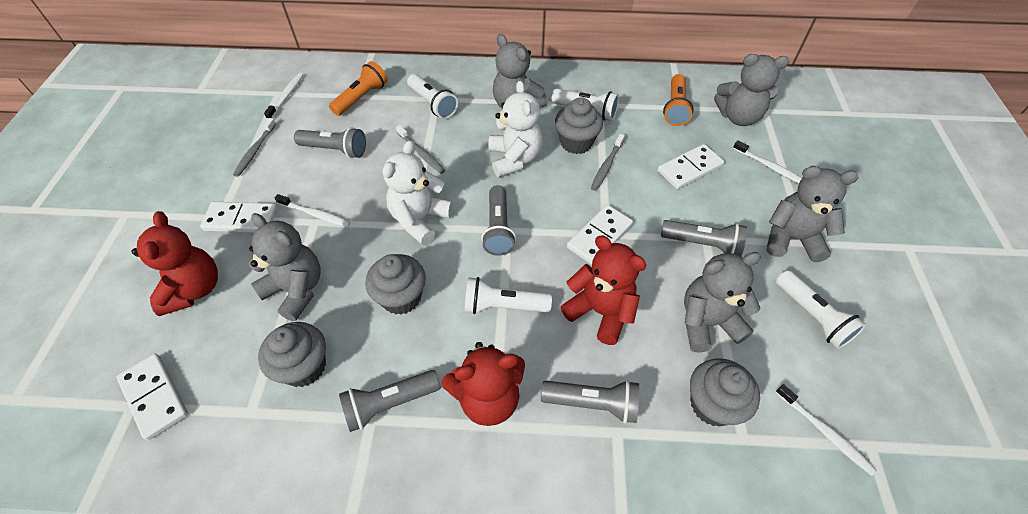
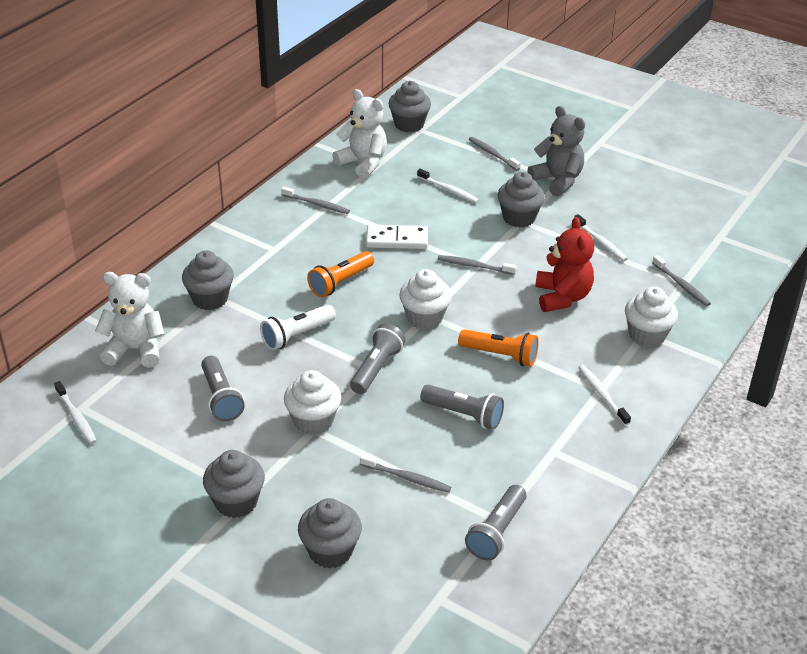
grey cupcake: 4 -> 5
grey flashlight: 5 -> 4
grey teddy bear: 5 -> 1
grey toothbrush: 3 -> 5
red teddy bear: 3 -> 1
white cupcake: 0 -> 3
white domino: 4 -> 1
white flashlight: 4 -> 1

